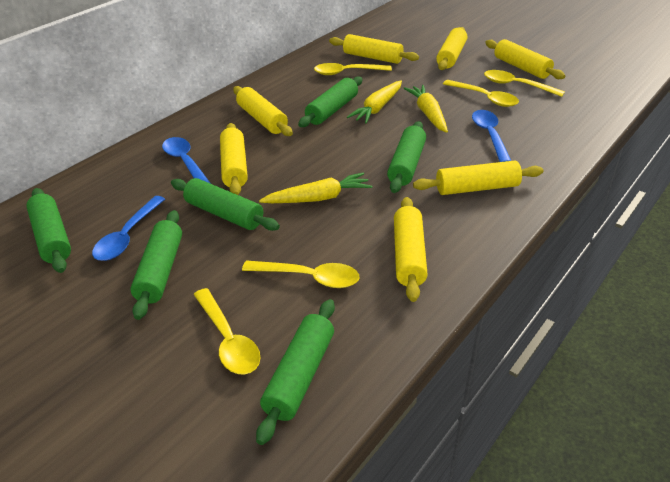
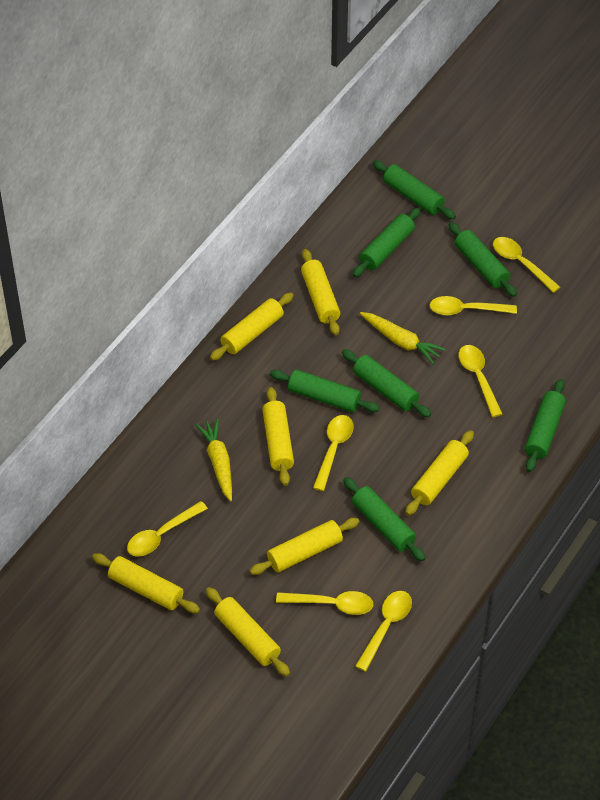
blue spoon: 3 -> 0
green rolling pin: 6 -> 7
yellow carrot: 3 -> 2
yellow spoon: 5 -> 7

